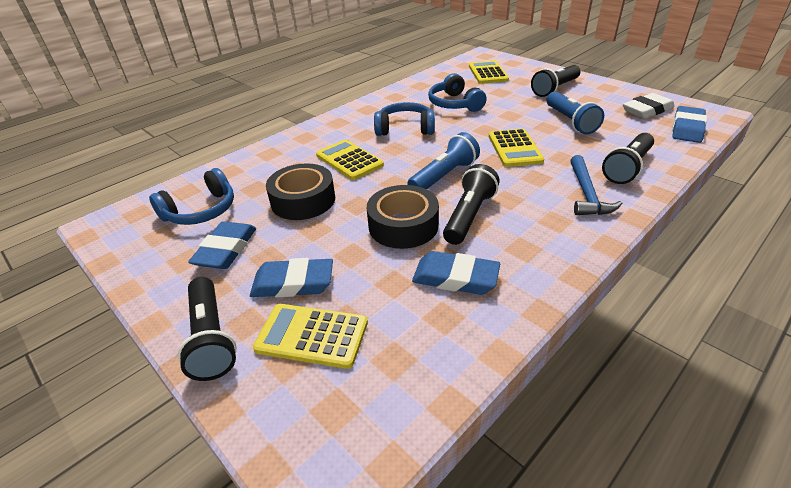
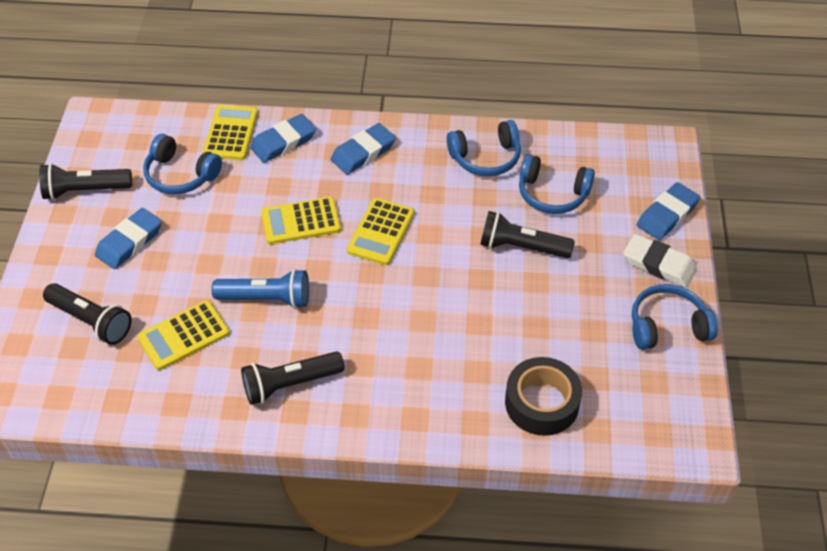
black tape: 2 -> 1
blue flashlight: 2 -> 1
blue hammer: 1 -> 0
blue headphones: 3 -> 4

